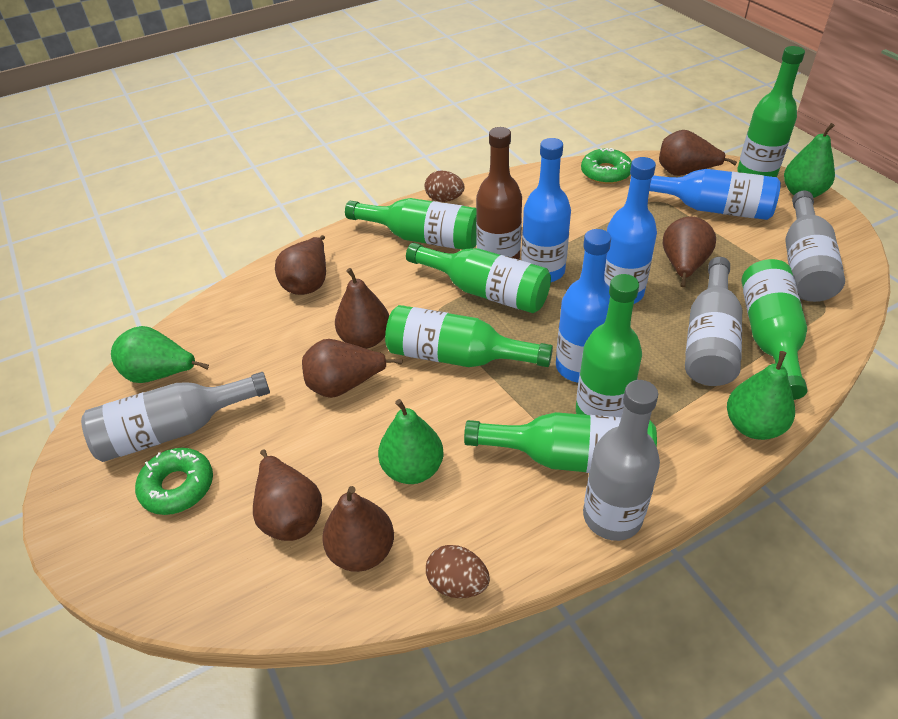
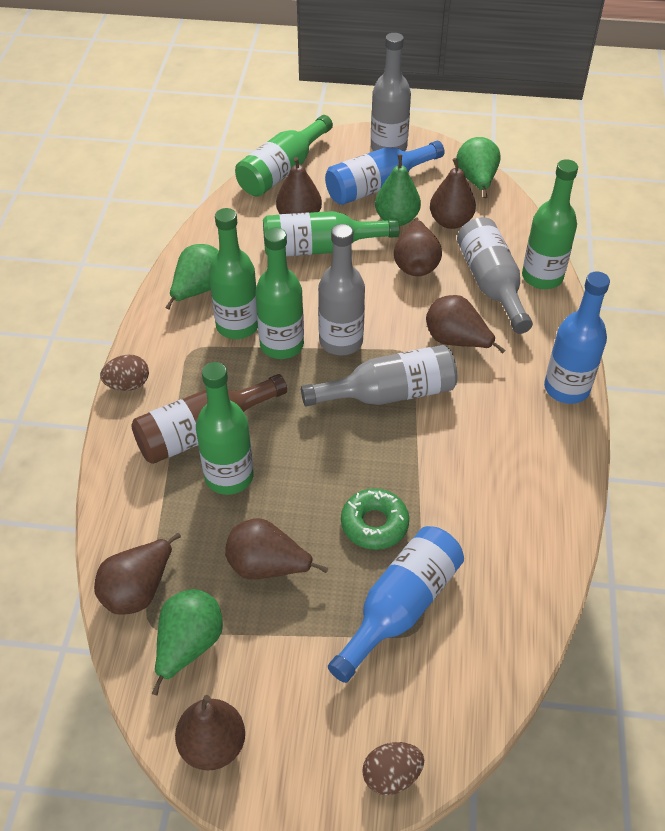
blue bottle: 4 -> 3
green bottle: 7 -> 6
green donut: 2 -> 1

